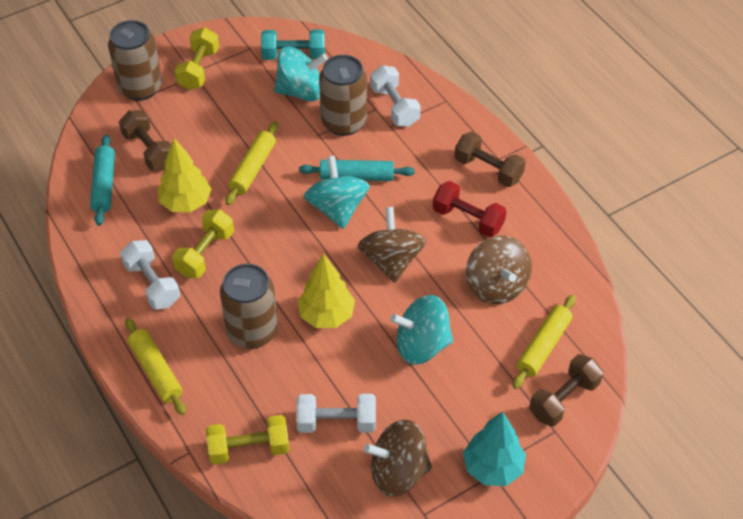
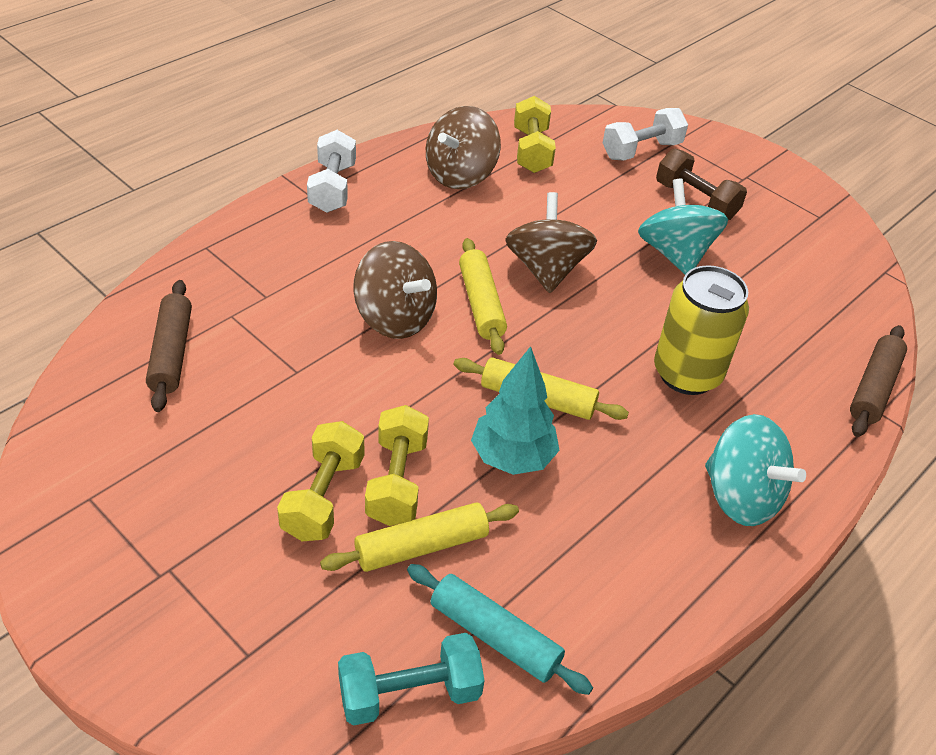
brown can: 3 -> 0
brown dumbbell: 3 -> 1
brown rolling pin: 0 -> 2
red dumbbell: 1 -> 0
turquoise rolling pin: 2 -> 1
turquoise spinning top: 3 -> 2
white dumbbell: 3 -> 2
yellow can: 0 -> 1
yellow tree: 2 -> 0

